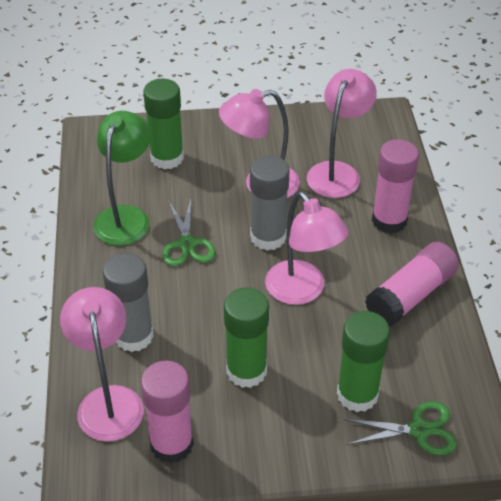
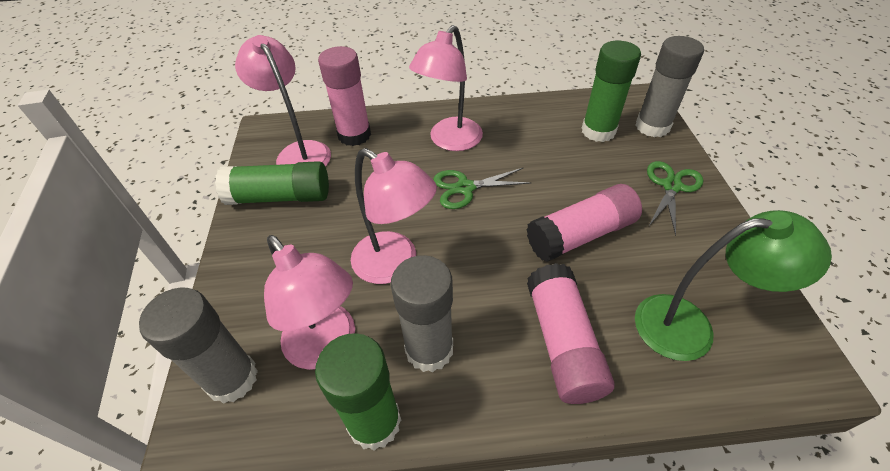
grey glue stick: 2 -> 3

